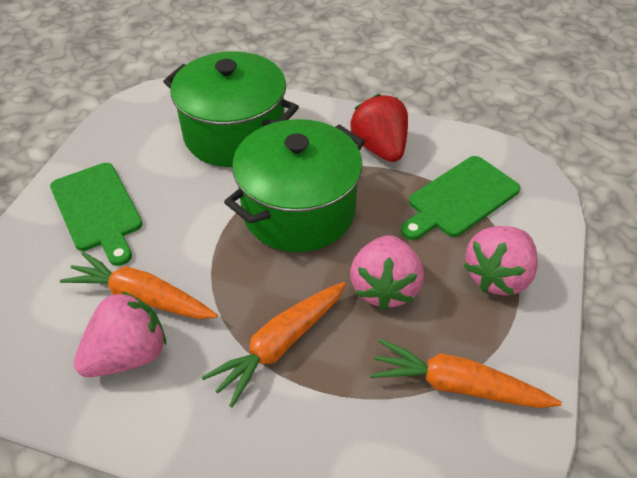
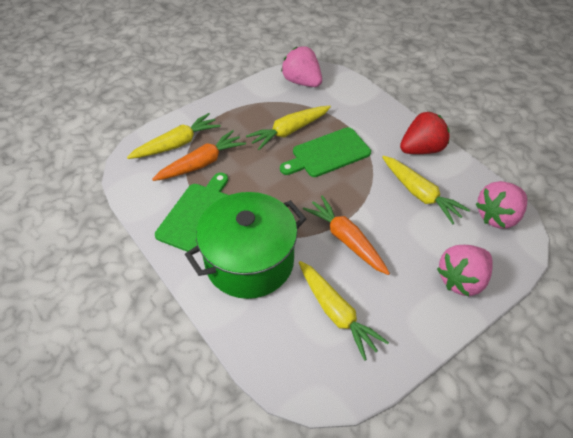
green pot: 2 -> 1
orange carrot: 3 -> 2
yellow carrot: 0 -> 4

